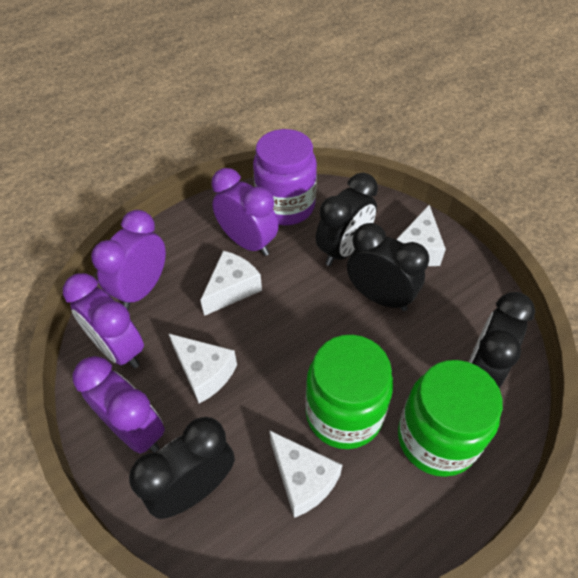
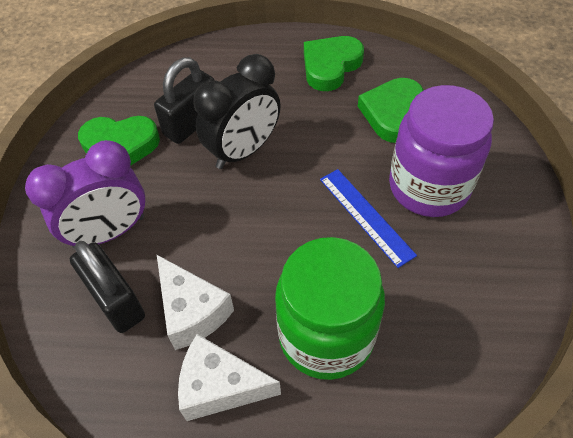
black clock: 4 -> 1
black padlock: 0 -> 2
blue ruler: 0 -> 1
green heart: 0 -> 3
green jar: 2 -> 1
purple clock: 4 -> 1
white cheese: 4 -> 2

